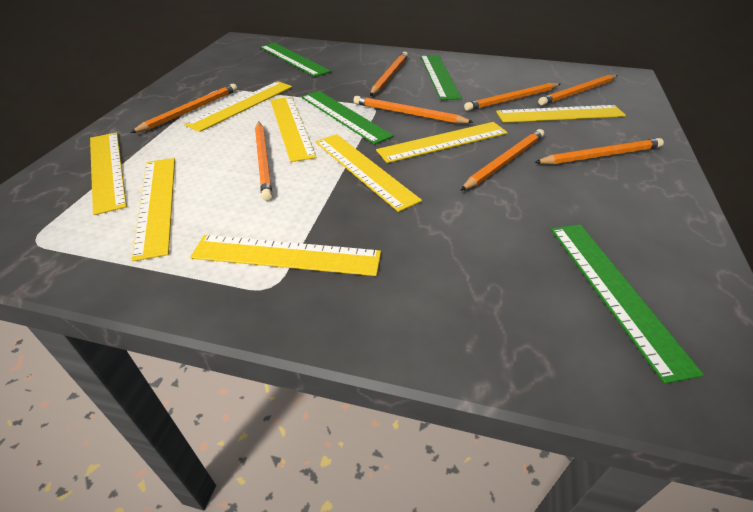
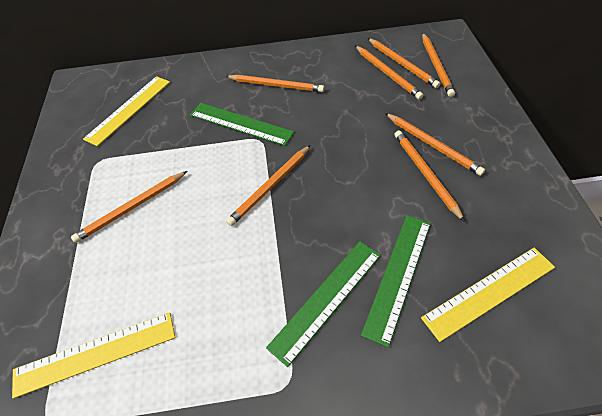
green ruler: 4 -> 3
yellow ruler: 8 -> 3

